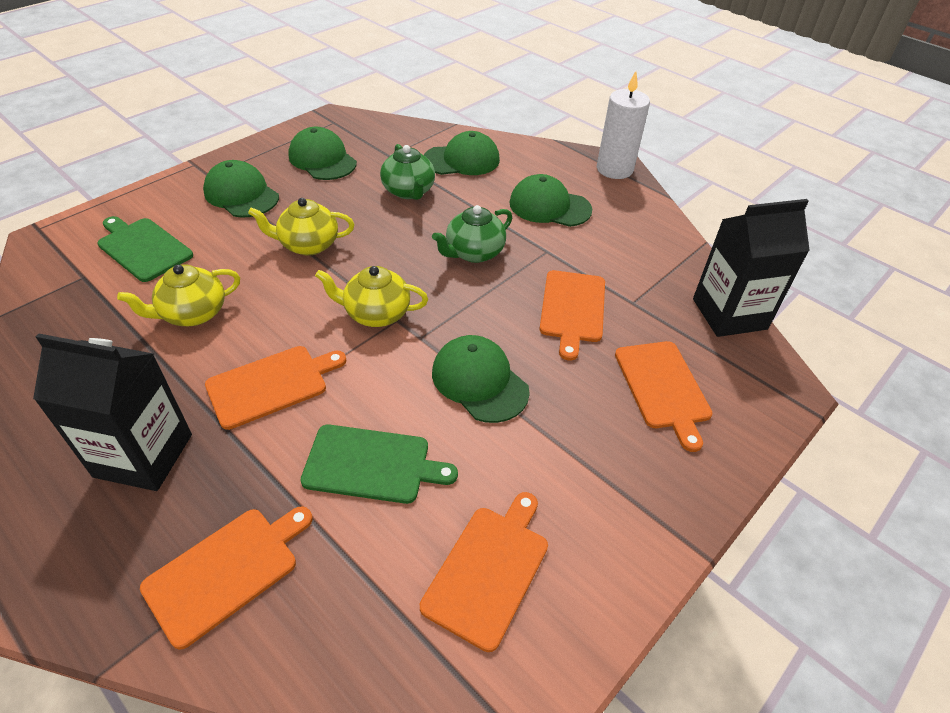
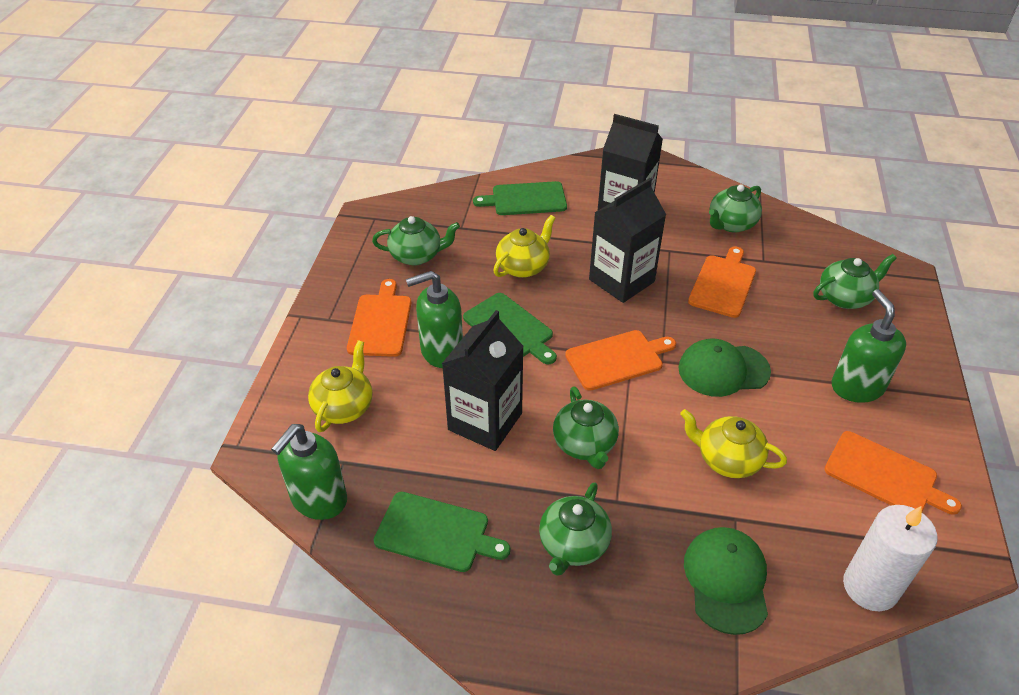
black carton: 2 -> 3
green cap: 5 -> 2
green cutting board: 2 -> 3
green soap dispenser: 0 -> 3
green teapot: 2 -> 5
orange cutting board: 5 -> 4

